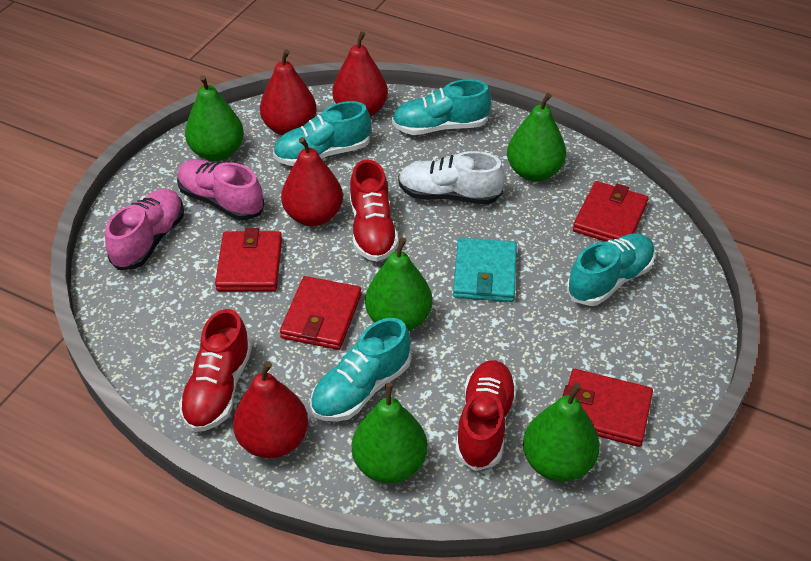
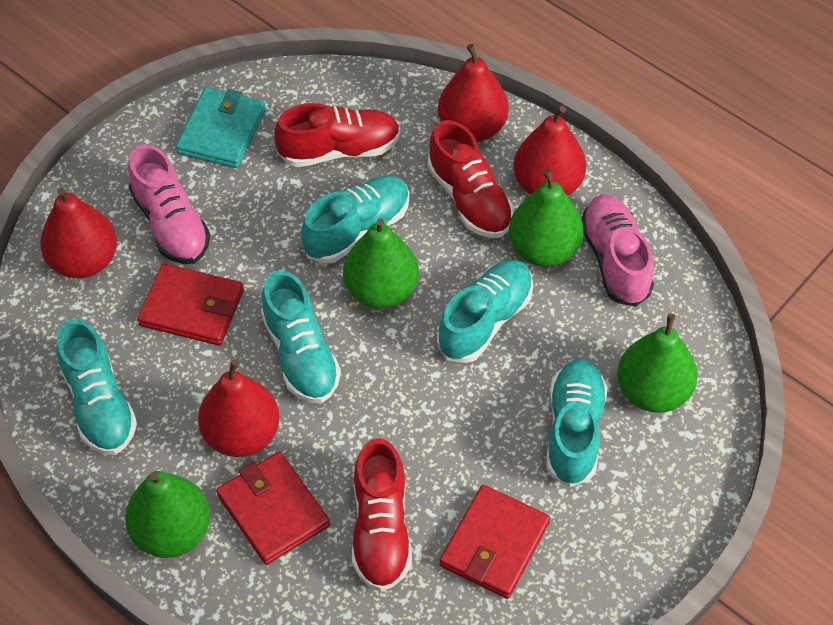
green pear: 5 -> 4
red wallet: 4 -> 3
turquoise shoe: 4 -> 5
white shoe: 1 -> 0

